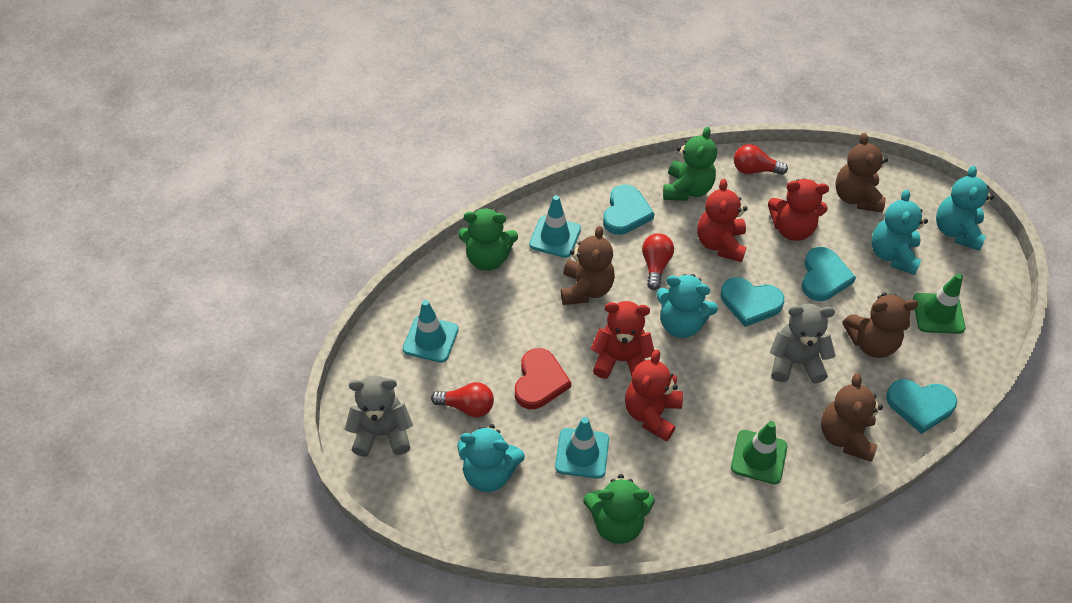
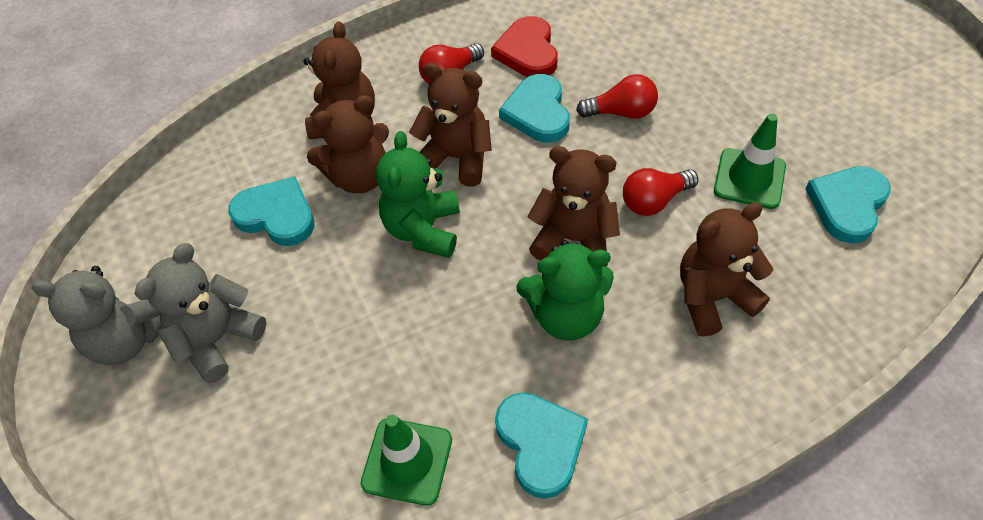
brown teddy bear: 4 -> 5
green teddy bear: 3 -> 2
red teddy bear: 4 -> 0
turquoise teddy bear: 4 -> 0
turquoise traffic cone: 3 -> 0

